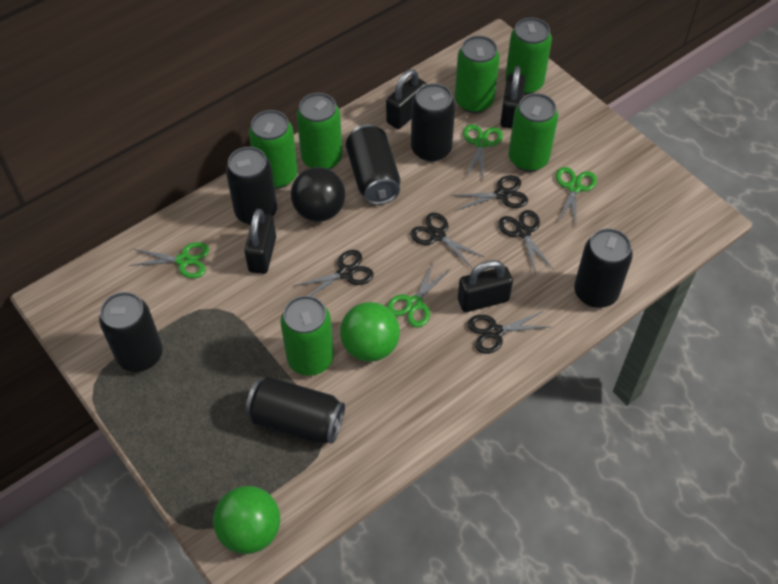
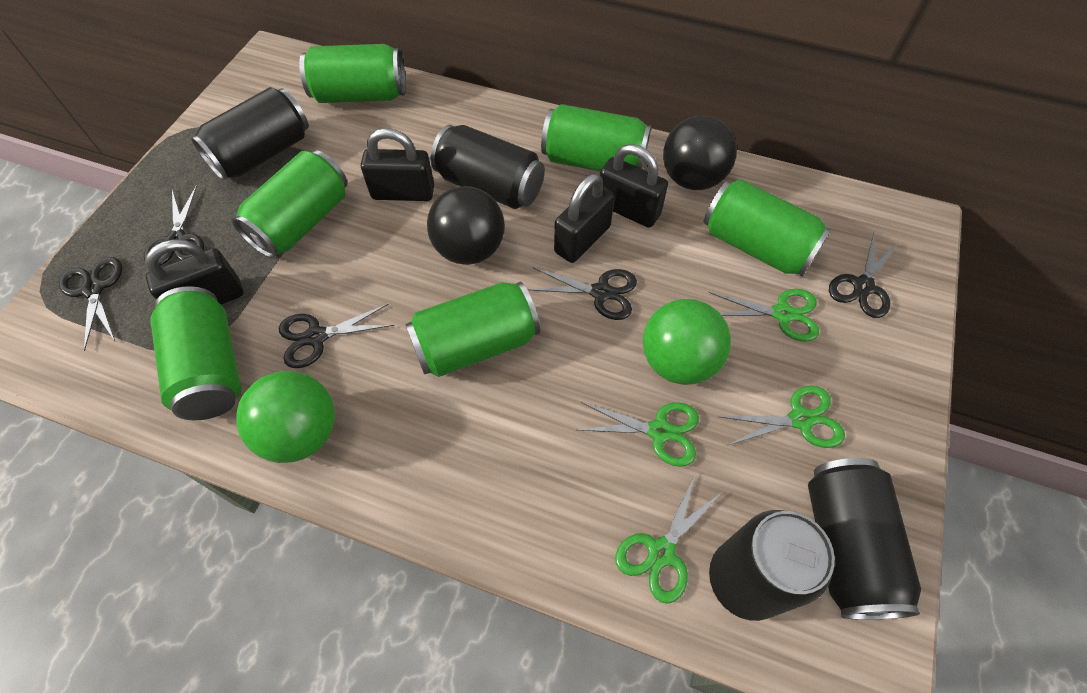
black ball: 1 -> 2
black can: 6 -> 4

